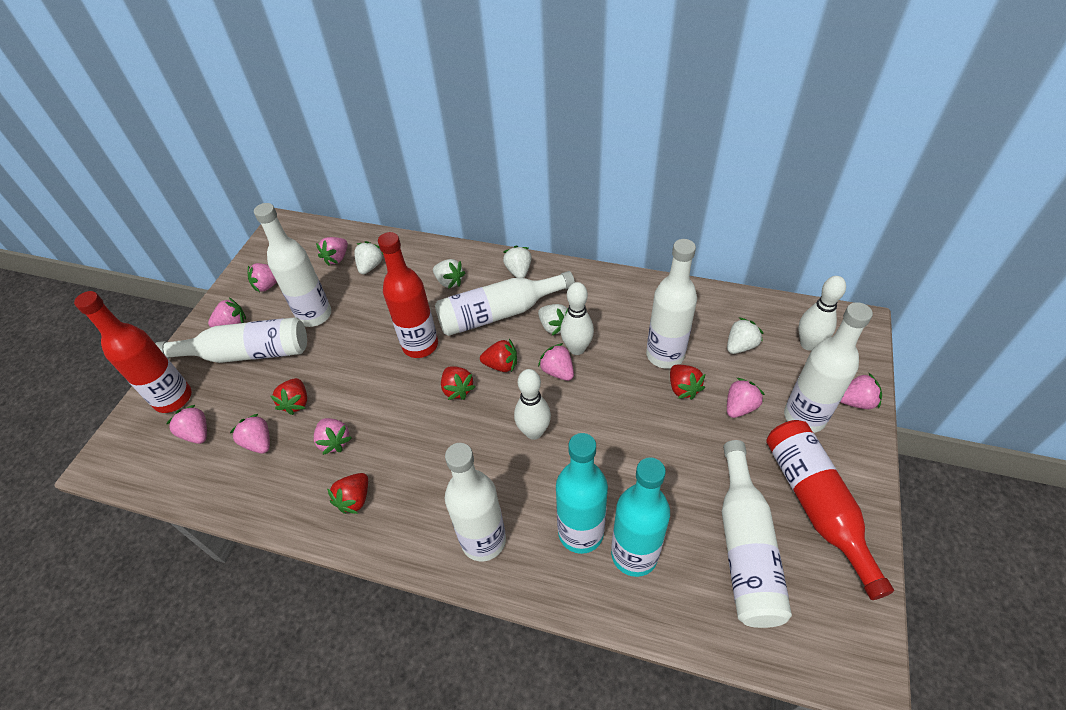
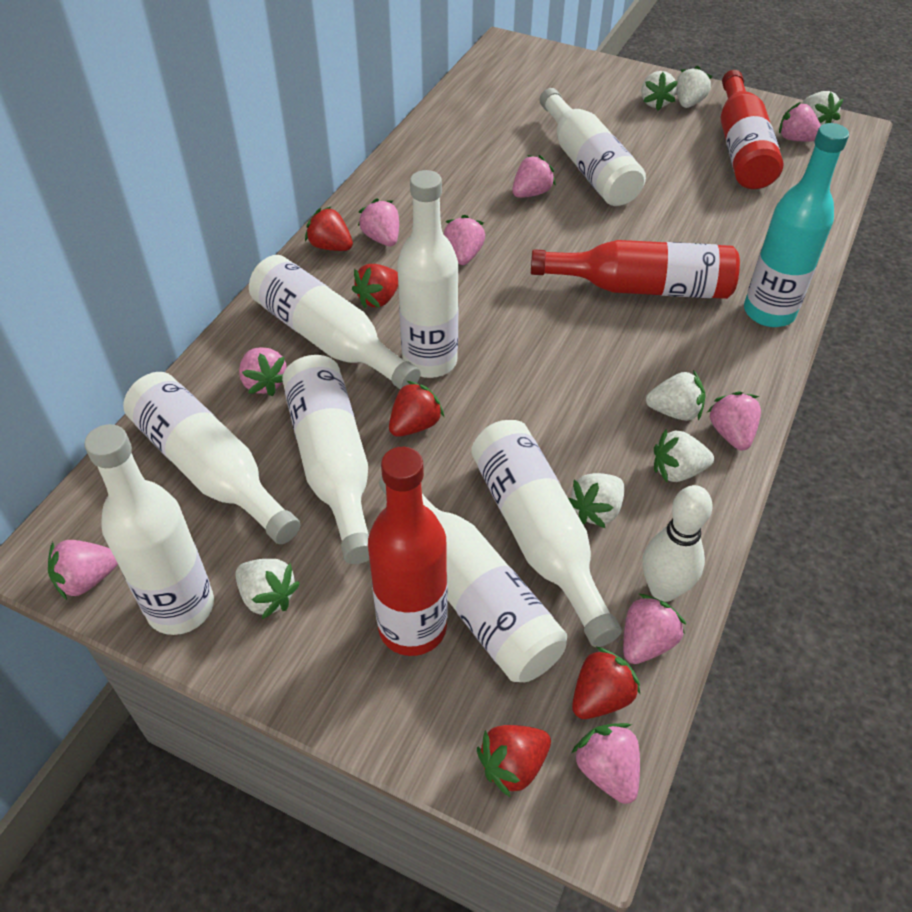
turquoise bottle: 2 -> 1
white bottle: 7 -> 8
white bowling pin: 3 -> 1
white strawberry: 5 -> 7

